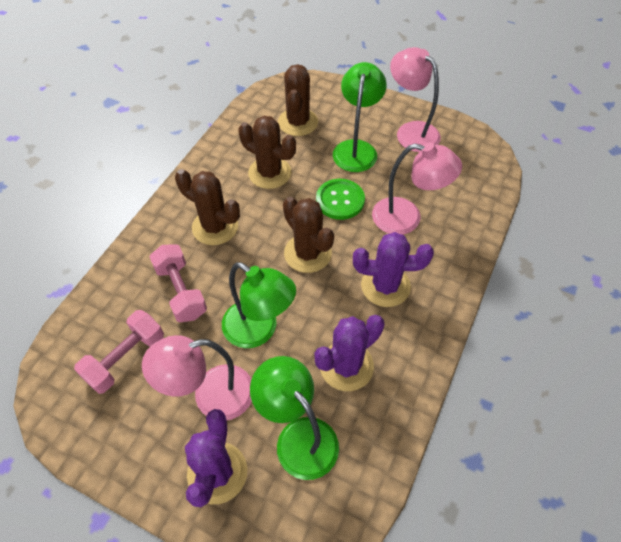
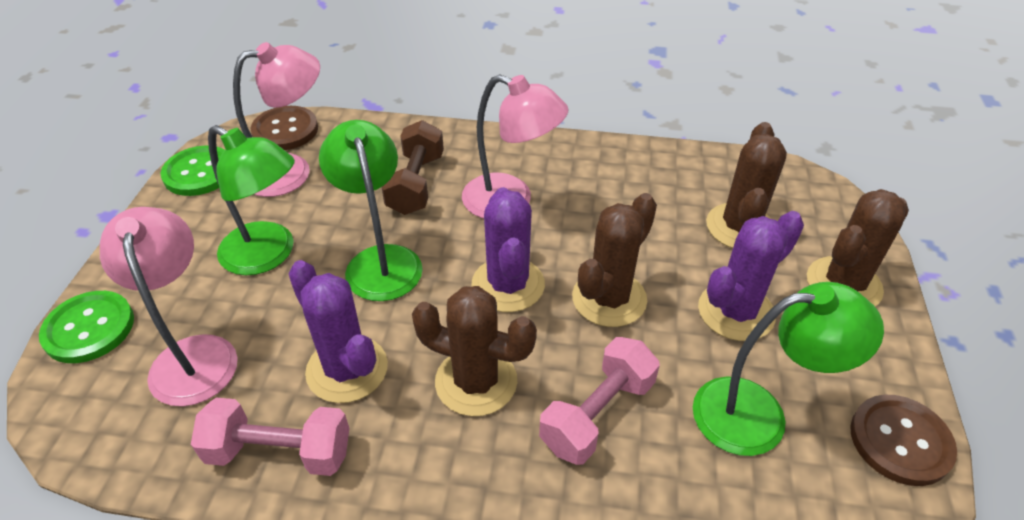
brown button: 0 -> 2
brown dumbbell: 0 -> 1
green button: 1 -> 2

